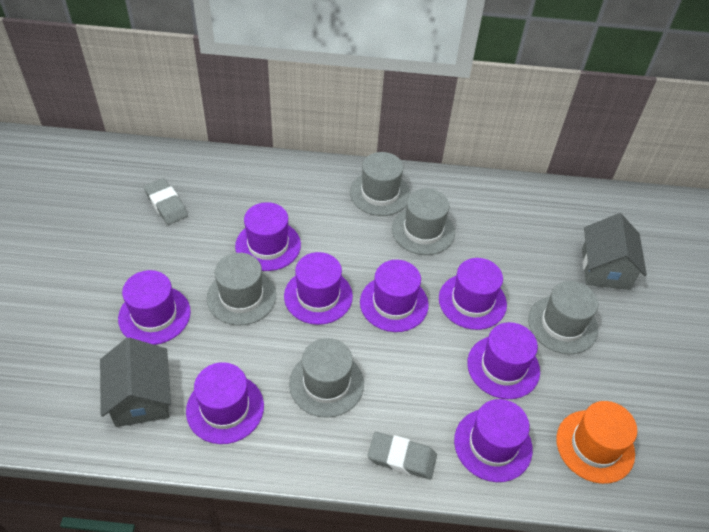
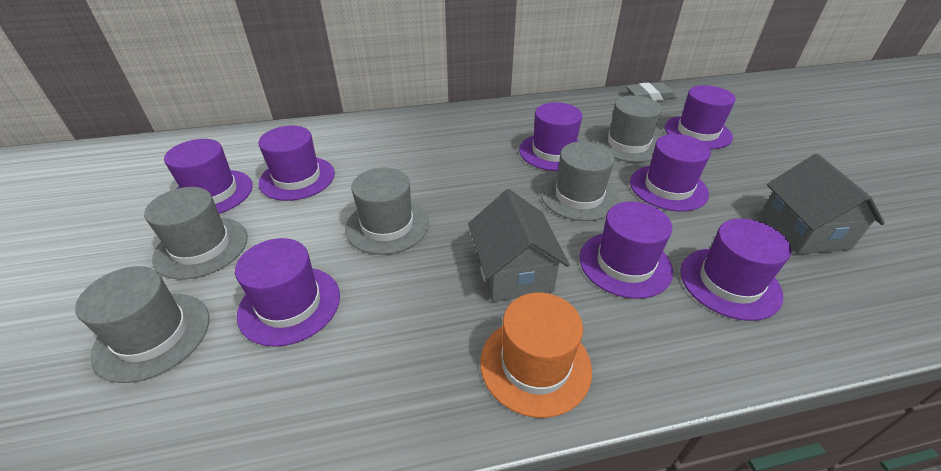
grey eraser: 2 -> 1

